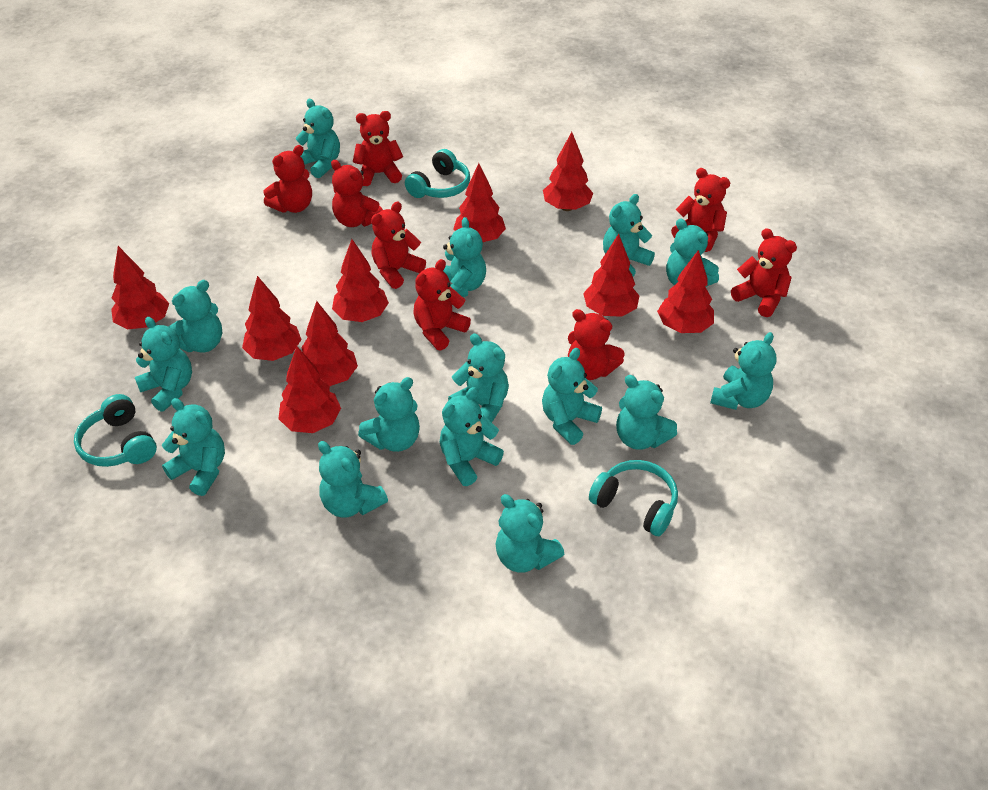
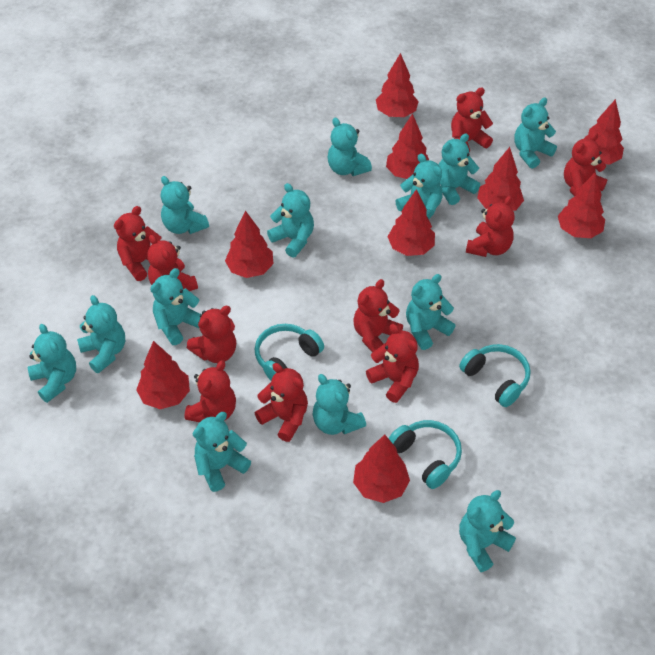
red teddy bear: 8 -> 10
turquoise teddy bear: 15 -> 13

